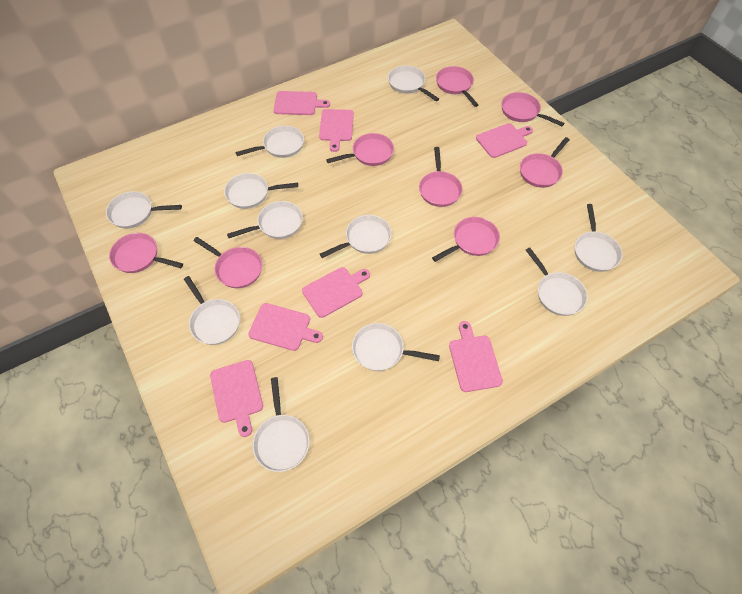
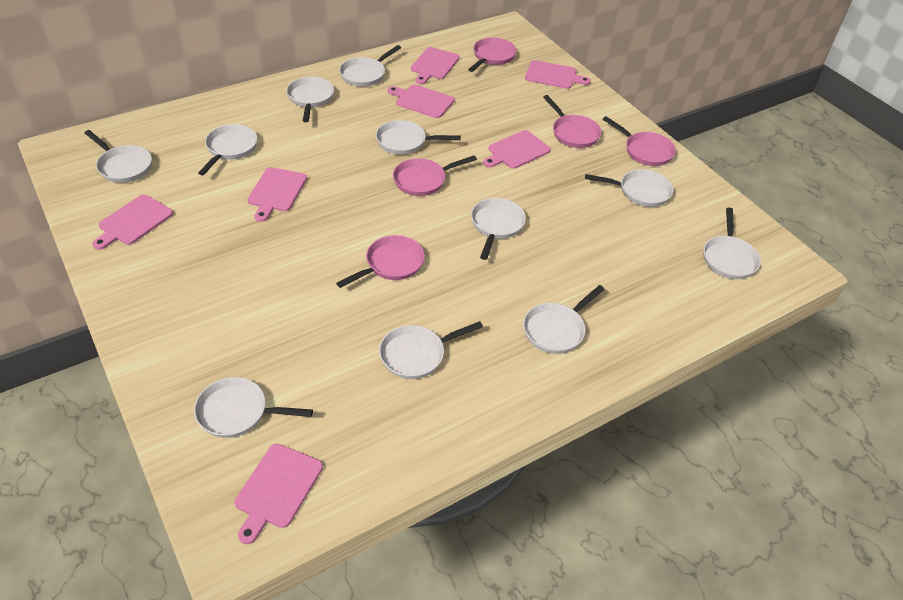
pink pan: 8 -> 5

